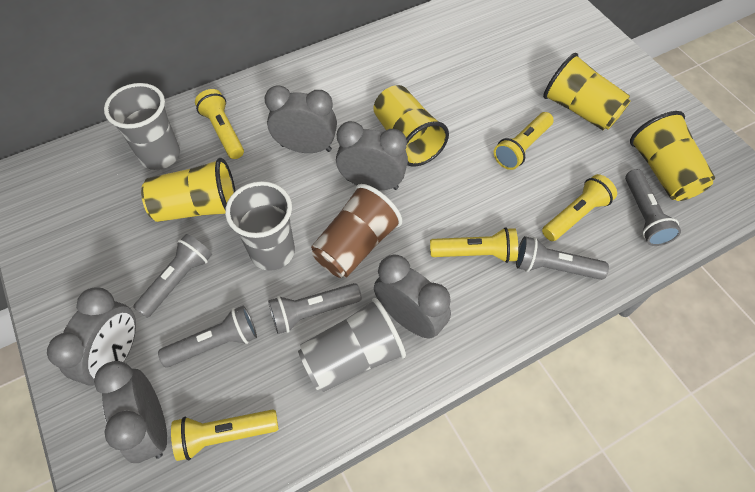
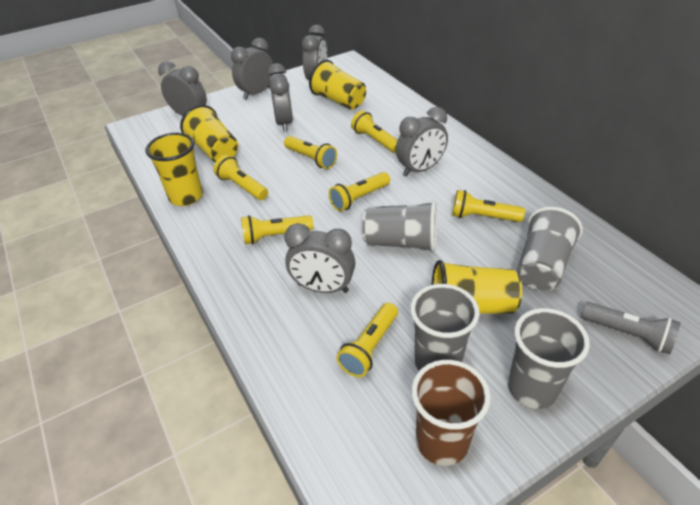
grey clock: 5 -> 6
grey cup: 3 -> 4
grey flashlight: 5 -> 1
yellow flashlight: 5 -> 7

